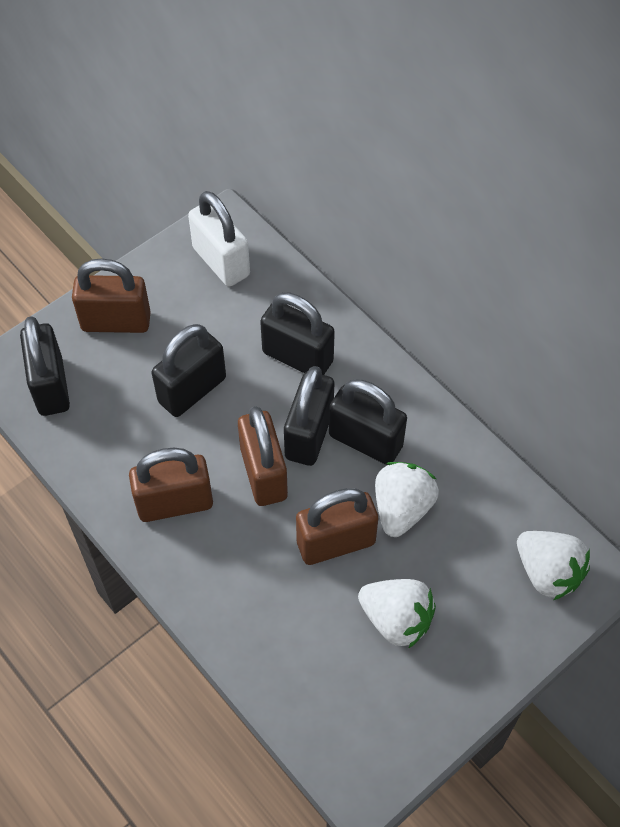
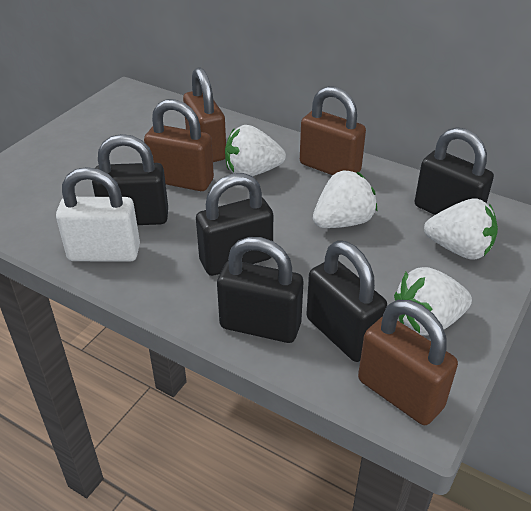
white strawberry: 3 -> 4

